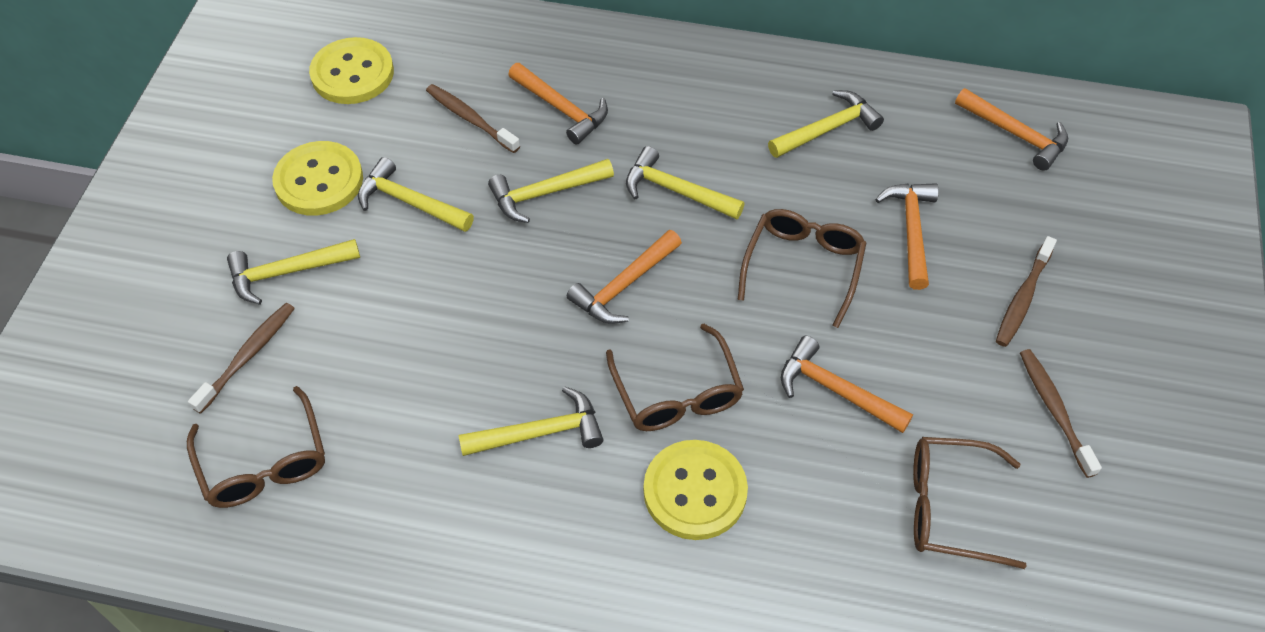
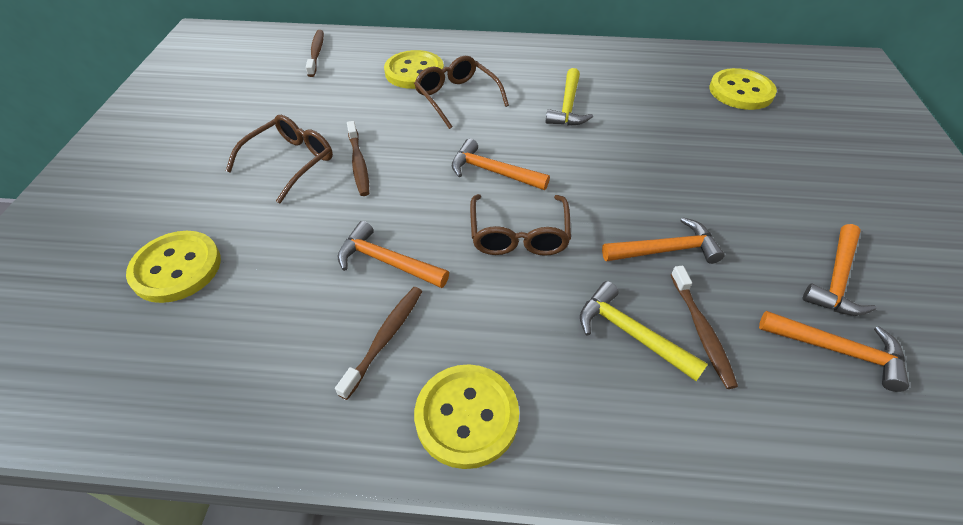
brown glasses: 4 -> 3
yellow button: 3 -> 4
yellow hammer: 6 -> 2

